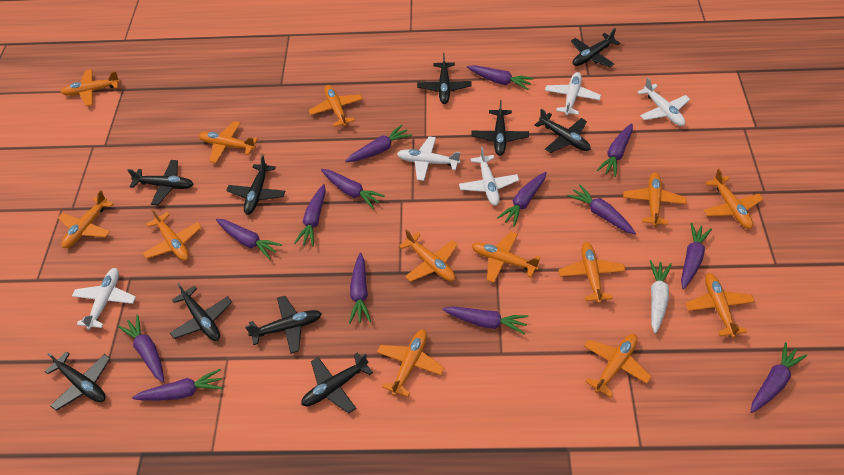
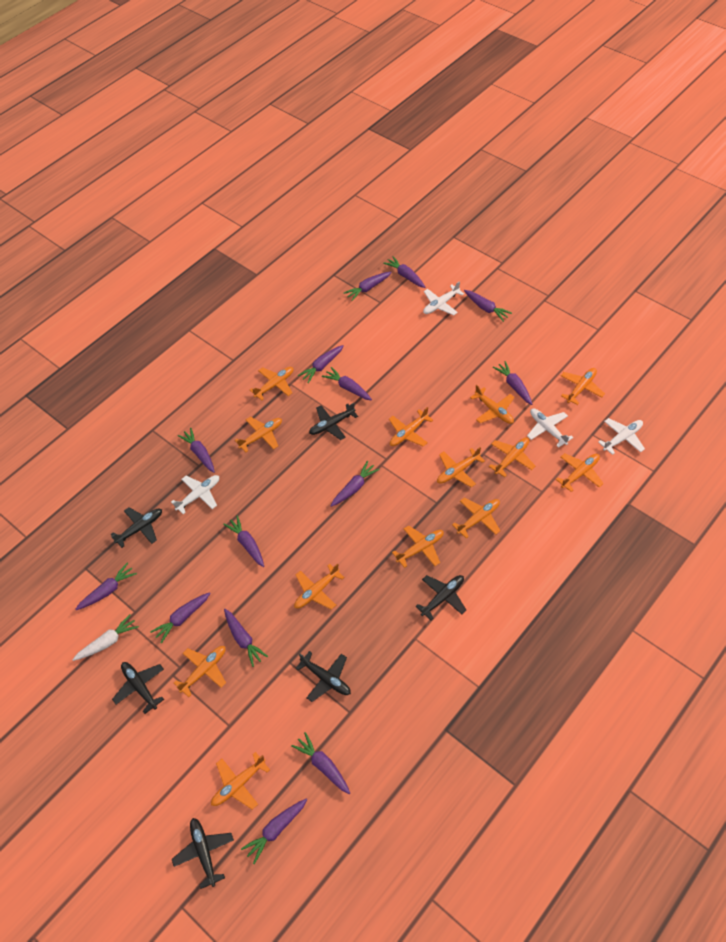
black plane: 10 -> 6
white plane: 5 -> 4

